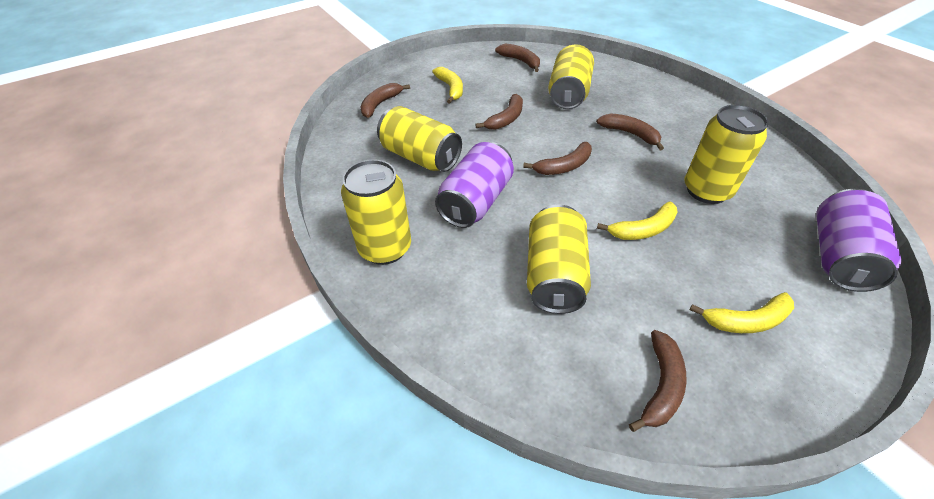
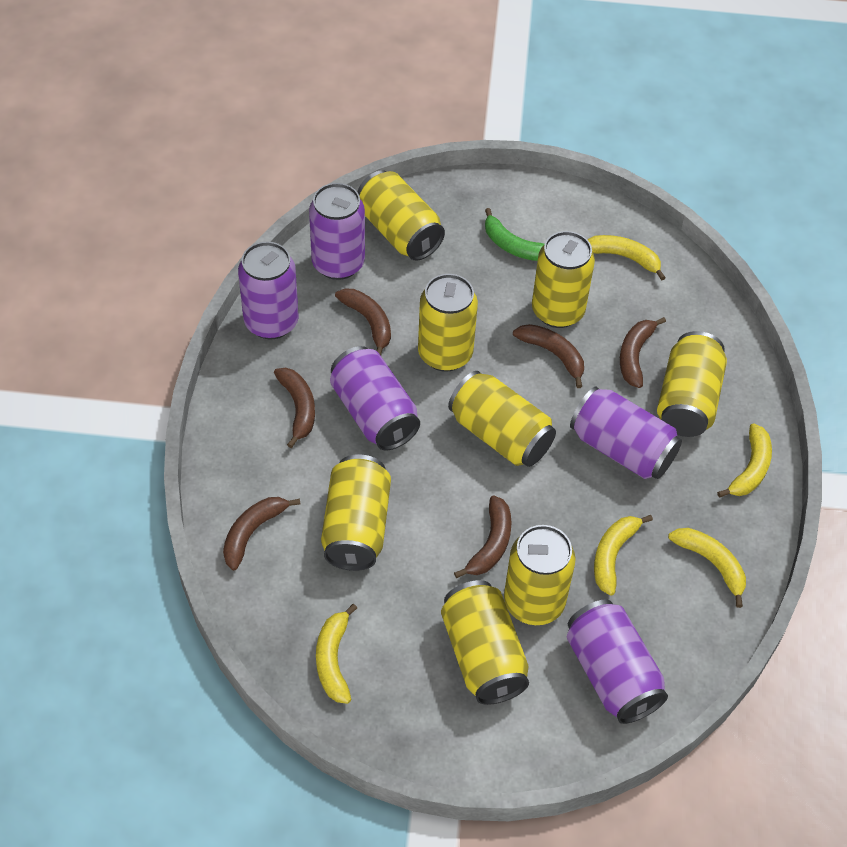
green banana: 0 -> 1
purple can: 2 -> 5
yellow banana: 3 -> 5
yellow can: 5 -> 8

